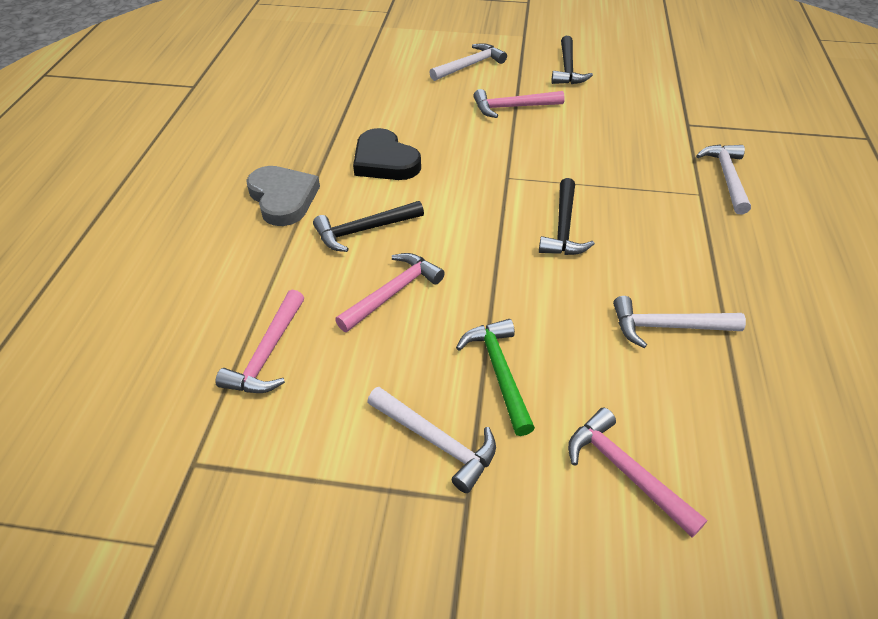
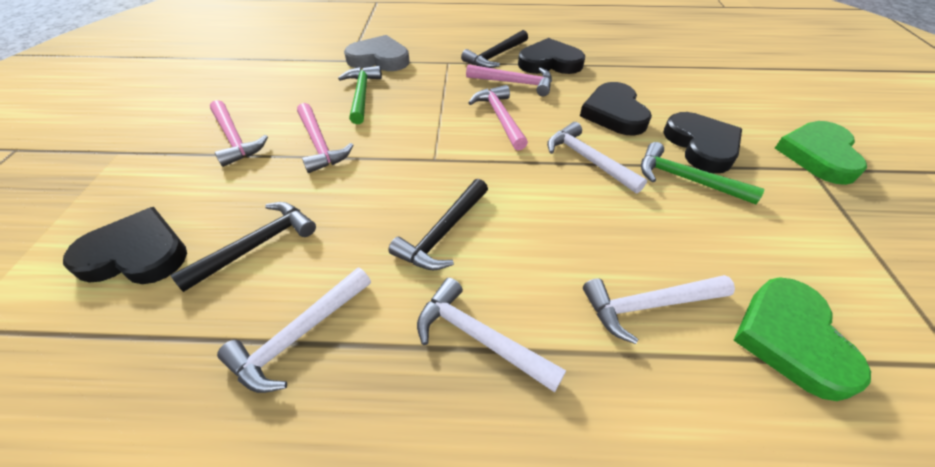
black heart: 1 -> 4
green hammer: 1 -> 2
green heart: 0 -> 2

